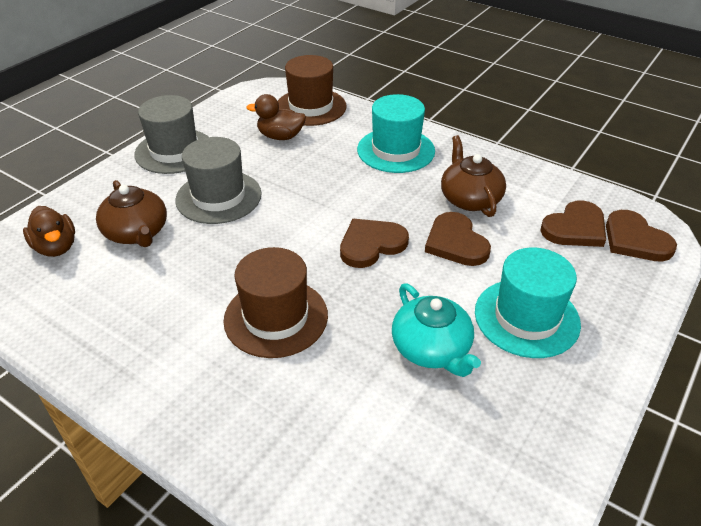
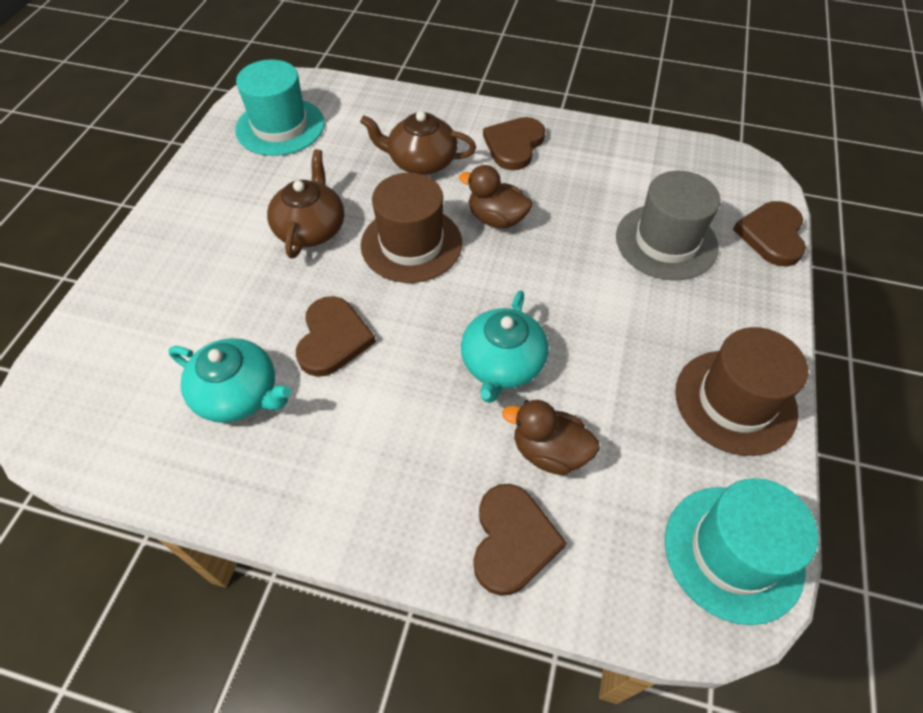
grey hat: 2 -> 1
turquoise teapot: 1 -> 2

